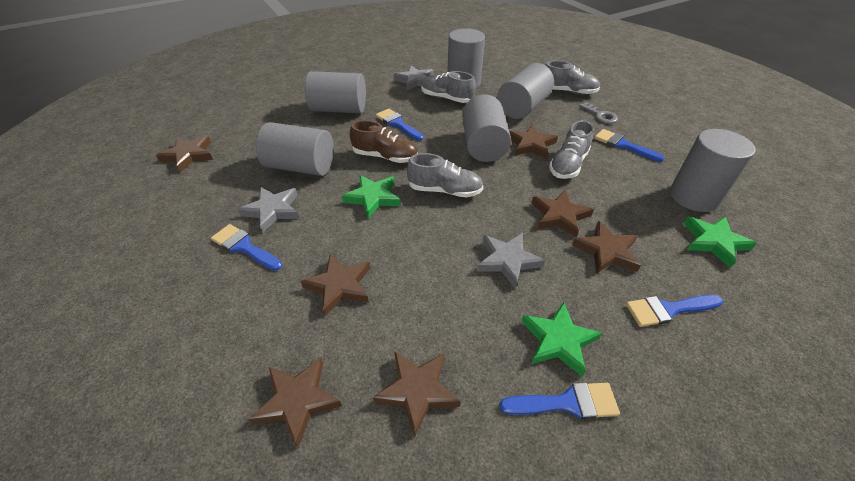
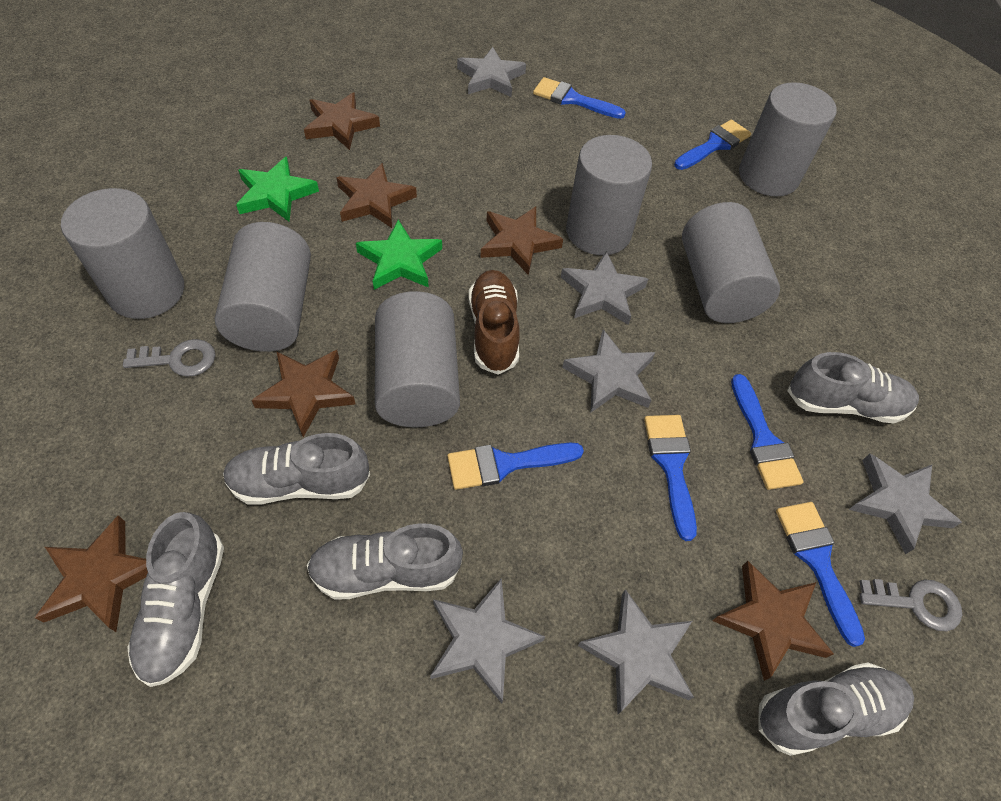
blue brush: 5 -> 6
brown star: 7 -> 6
green star: 3 -> 2
grey key: 1 -> 2
grey shoe: 4 -> 5
grey star: 3 -> 6

